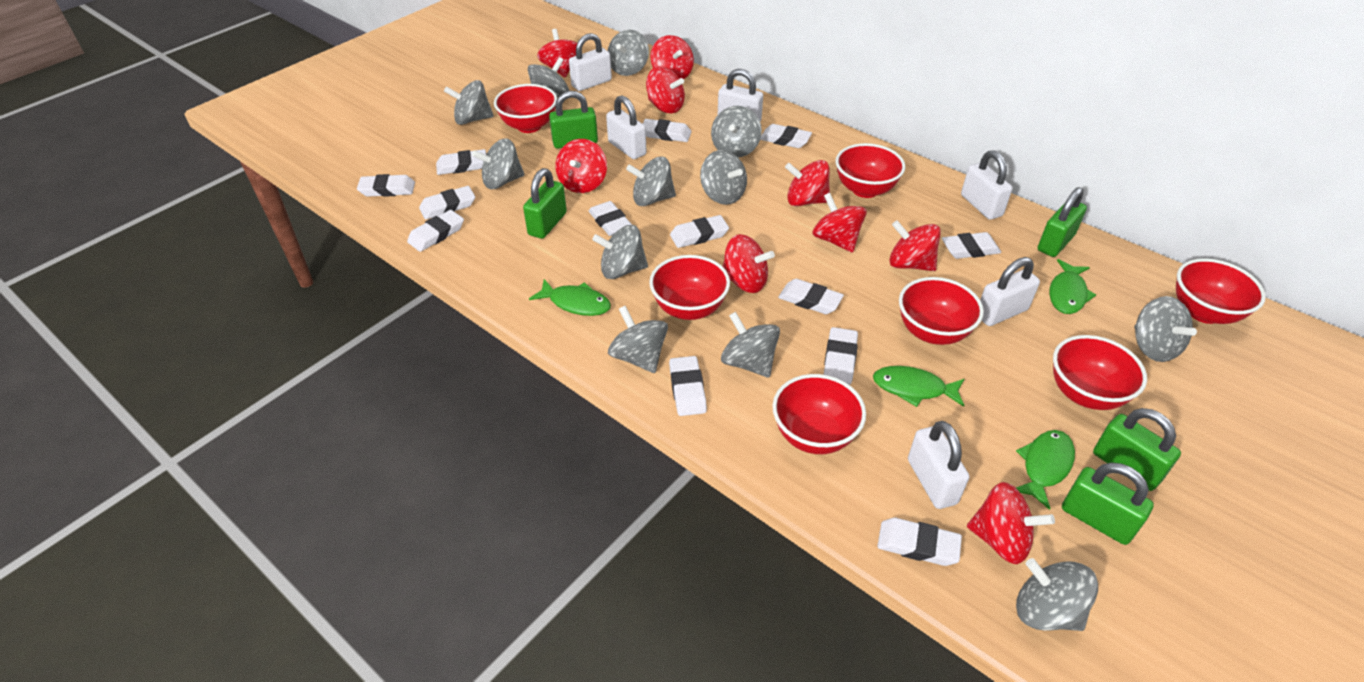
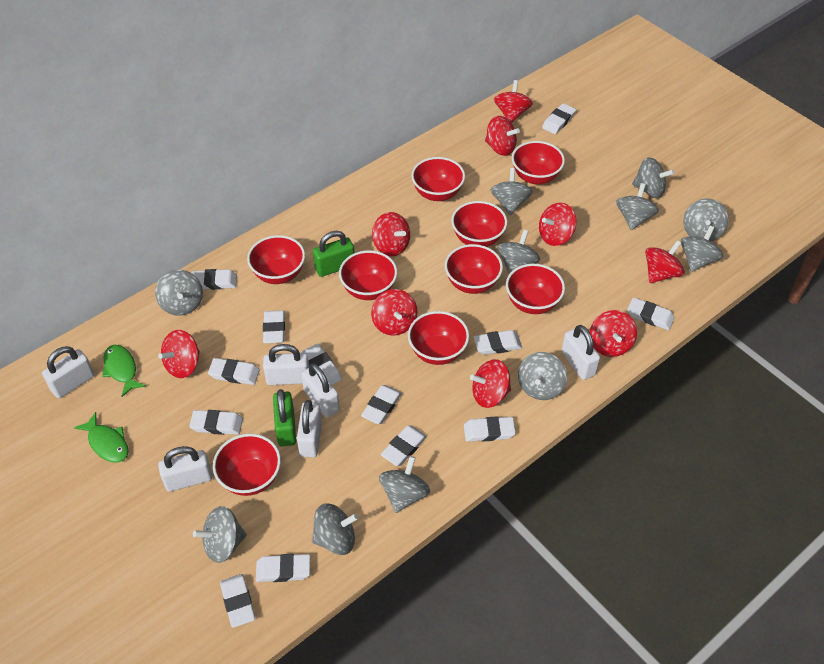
green fish: 4 -> 2
green padlock: 5 -> 2
grey spinning top: 12 -> 11
red bowl: 7 -> 9

